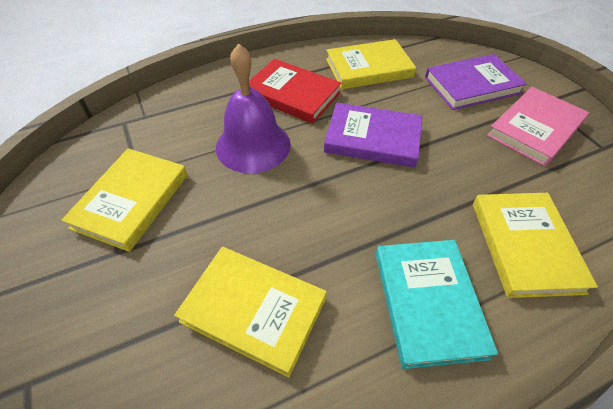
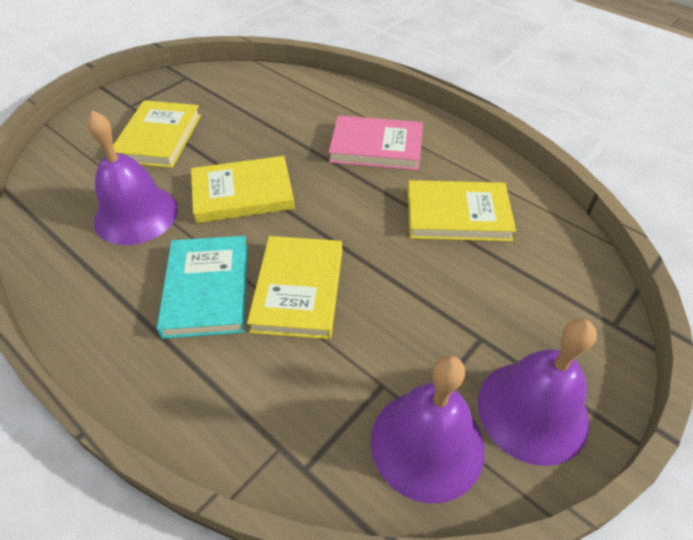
purple bell: 1 -> 3
purple book: 2 -> 0
red book: 1 -> 0

